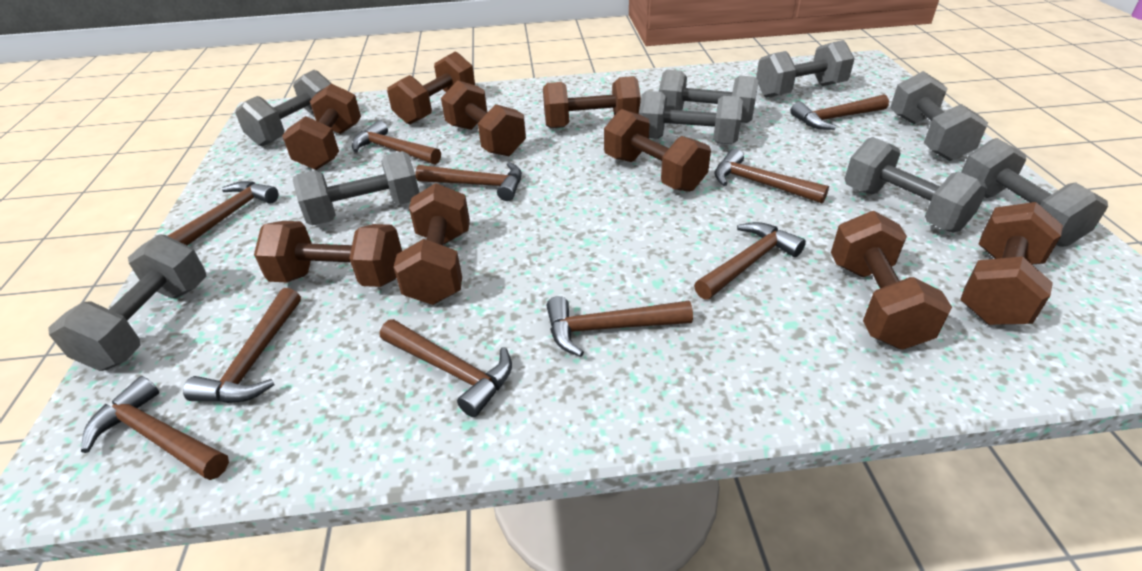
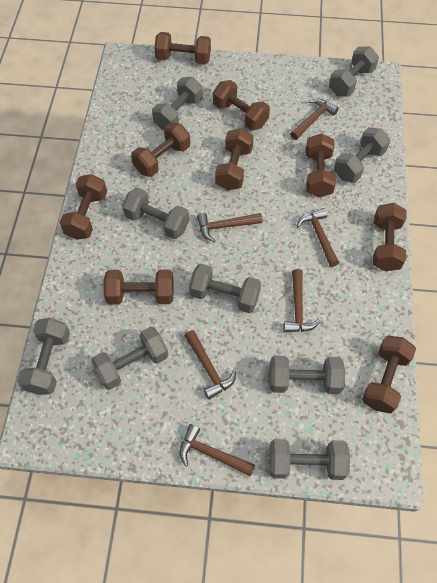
brown hammer: 10 -> 6

